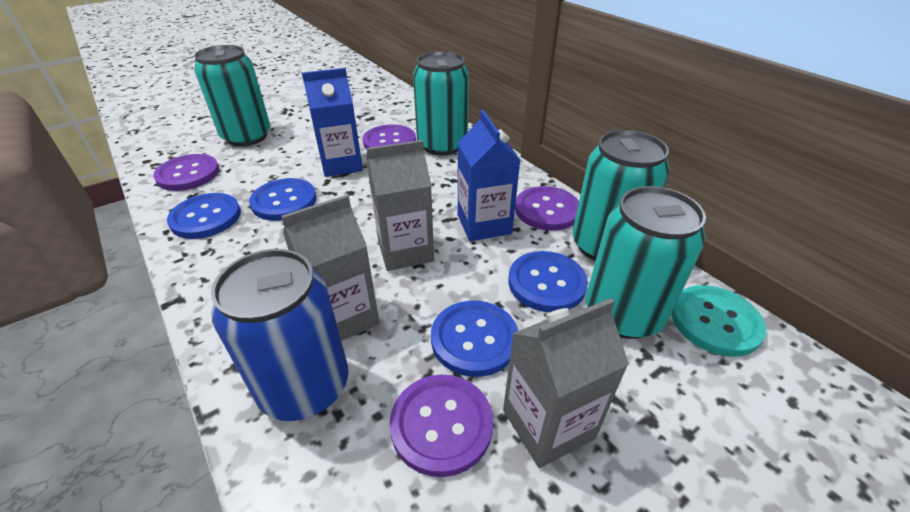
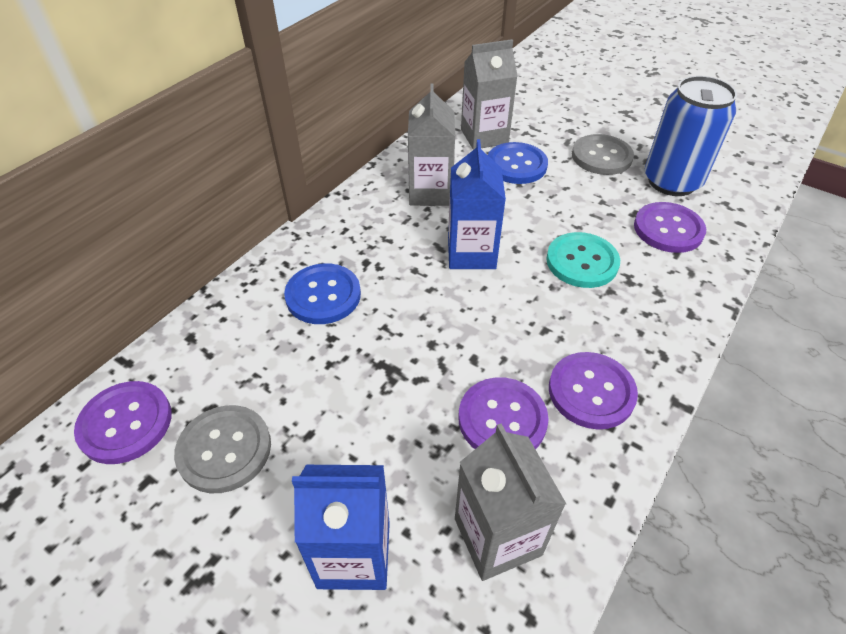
blue button: 4 -> 2
grey button: 0 -> 2
turquoise can: 4 -> 0

